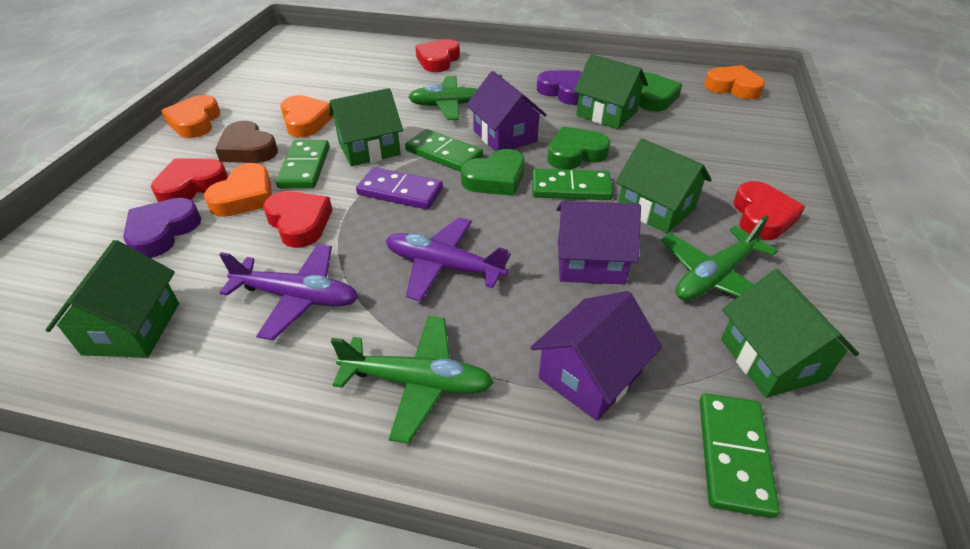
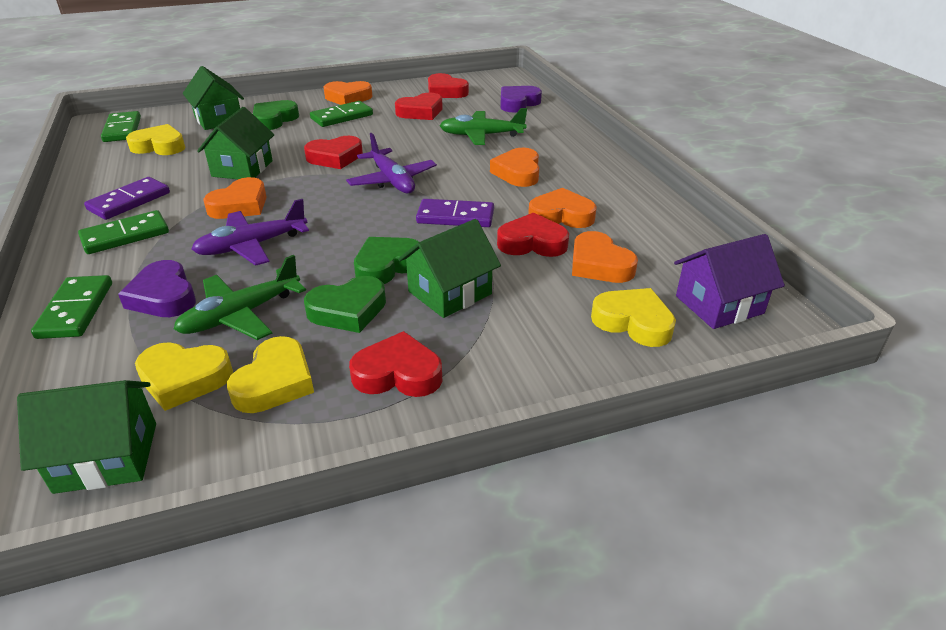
brown heart: 1 -> 0
green house: 5 -> 4
green plane: 3 -> 2
orange heart: 4 -> 5
purple domino: 1 -> 2
purple house: 3 -> 1
red heart: 4 -> 5
yellow heart: 0 -> 4

